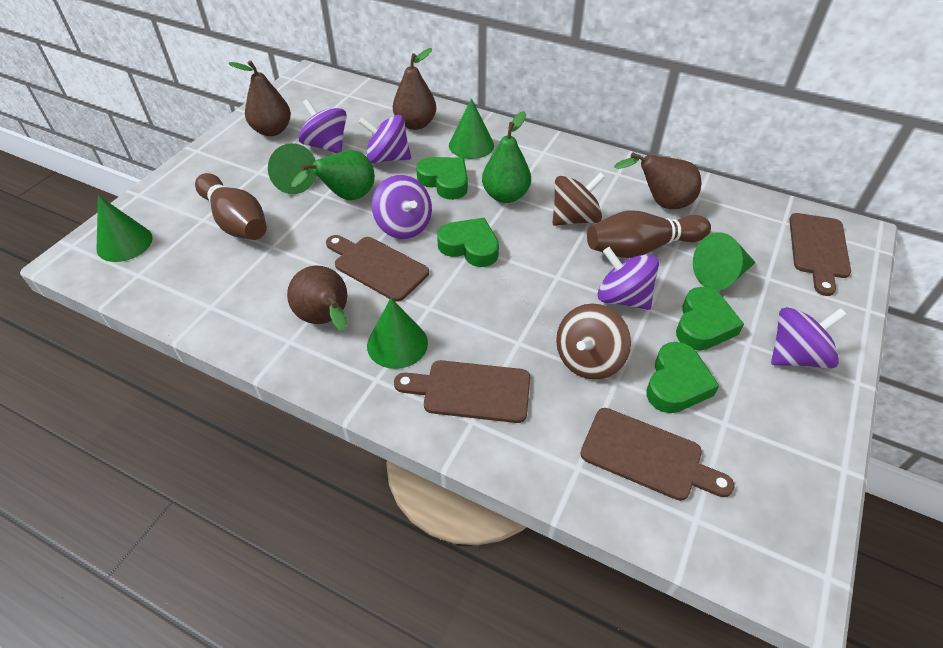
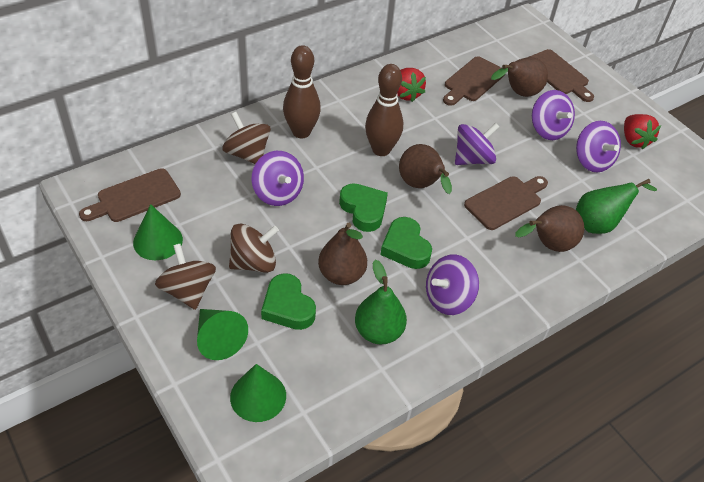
brown spinning top: 2 -> 3
green cone: 5 -> 3
green heart: 4 -> 3
red strawberry: 0 -> 2

